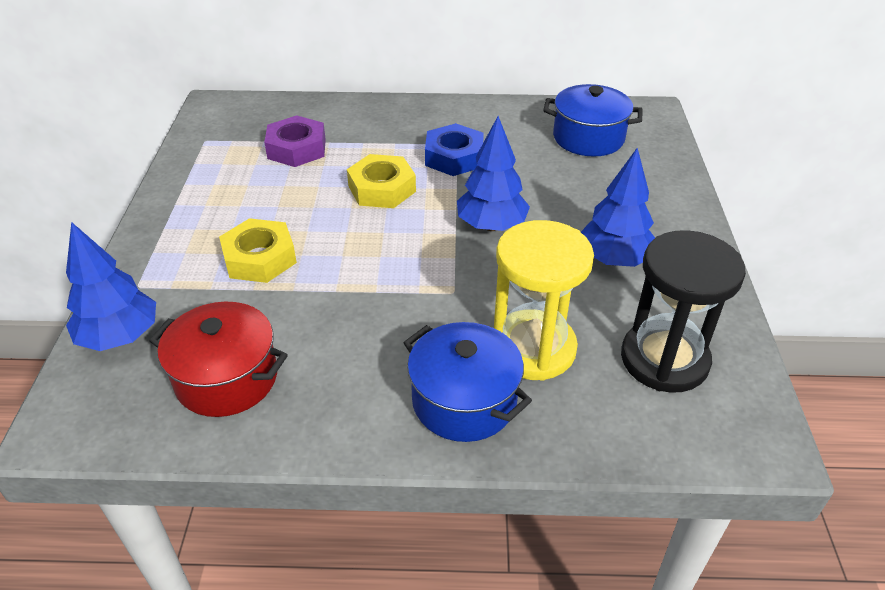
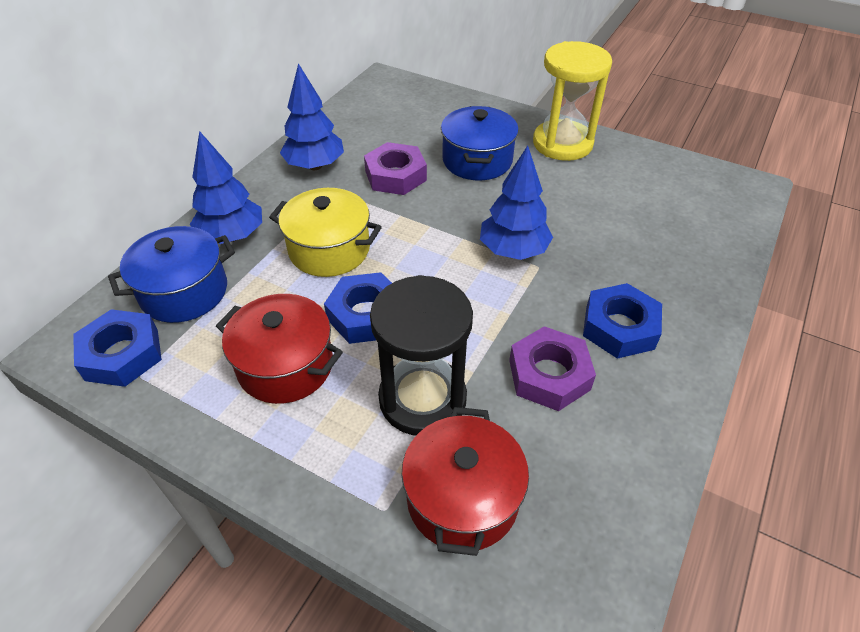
blue nut: 1 -> 3
purple nut: 1 -> 2
red pot: 1 -> 2
yellow nut: 2 -> 0
yellow pot: 0 -> 1

